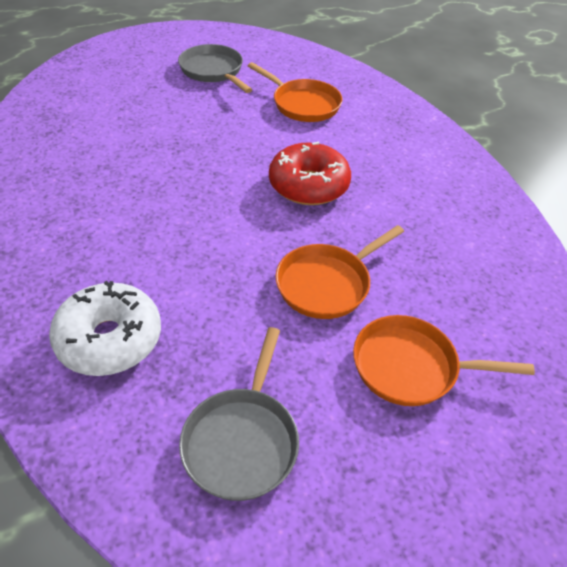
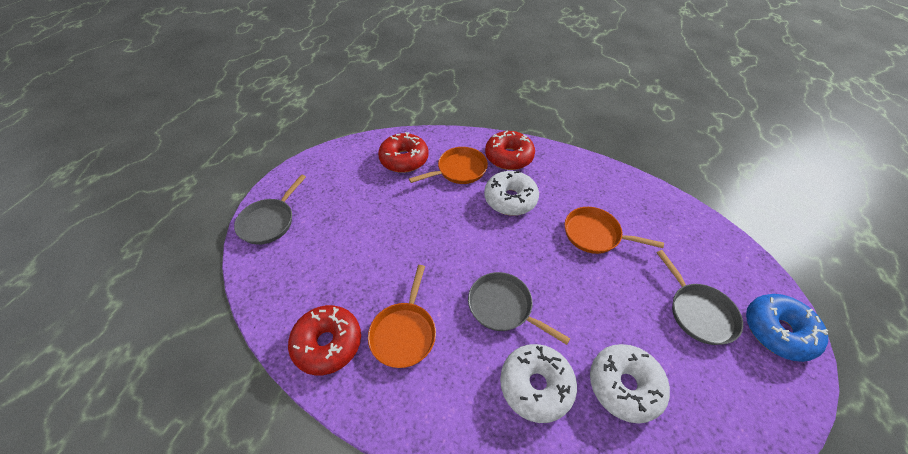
blue donut: 0 -> 1
grey pan: 2 -> 3
red donut: 1 -> 3
white donut: 1 -> 3

